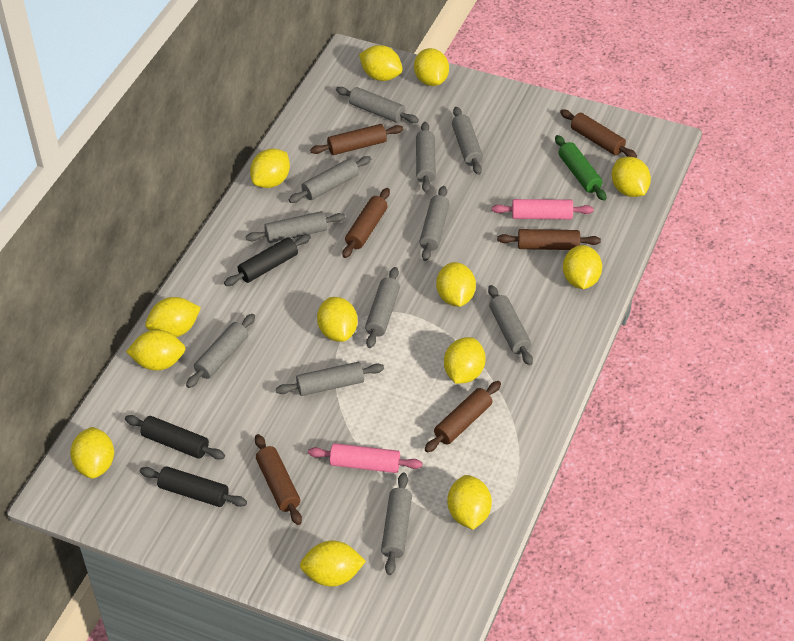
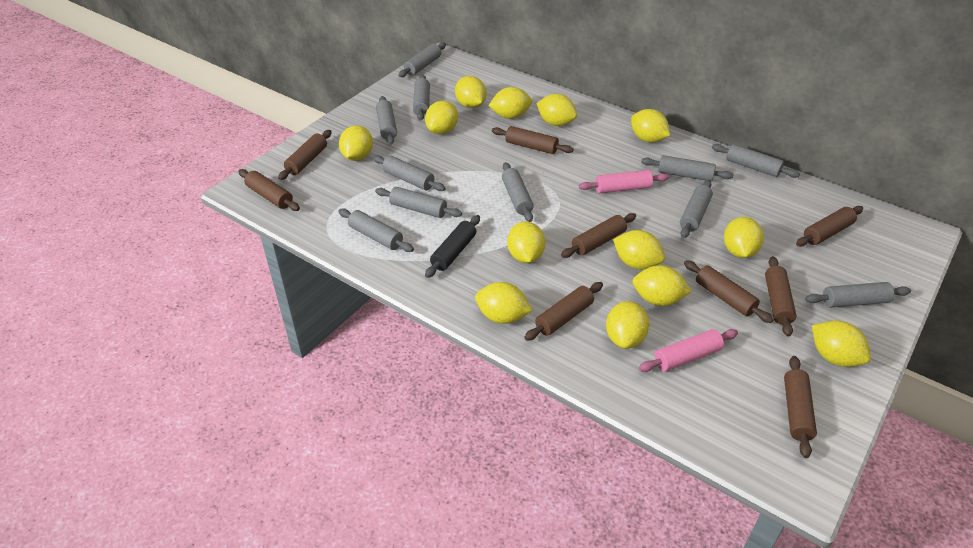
black rolling pin: 3 -> 1
brown rolling pin: 6 -> 9
green rolling pin: 1 -> 0

